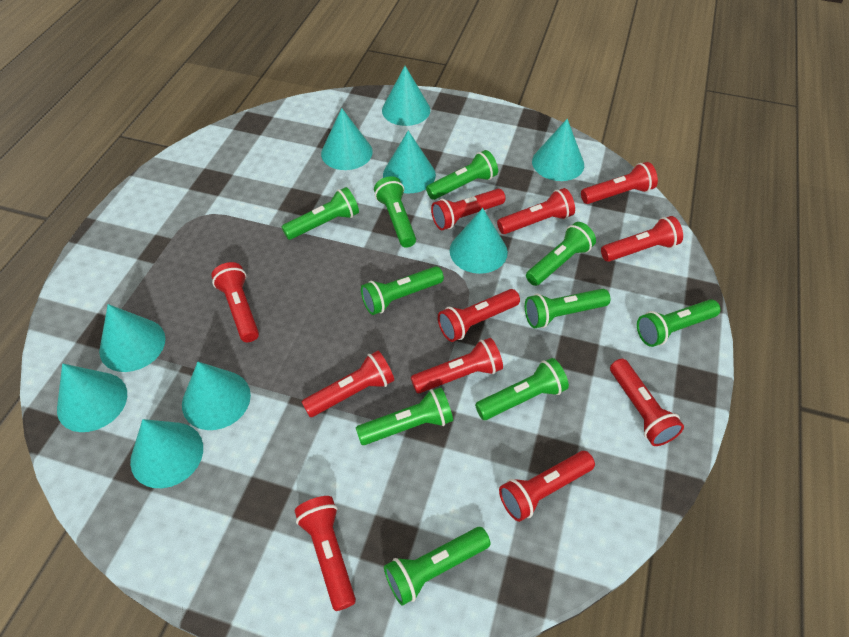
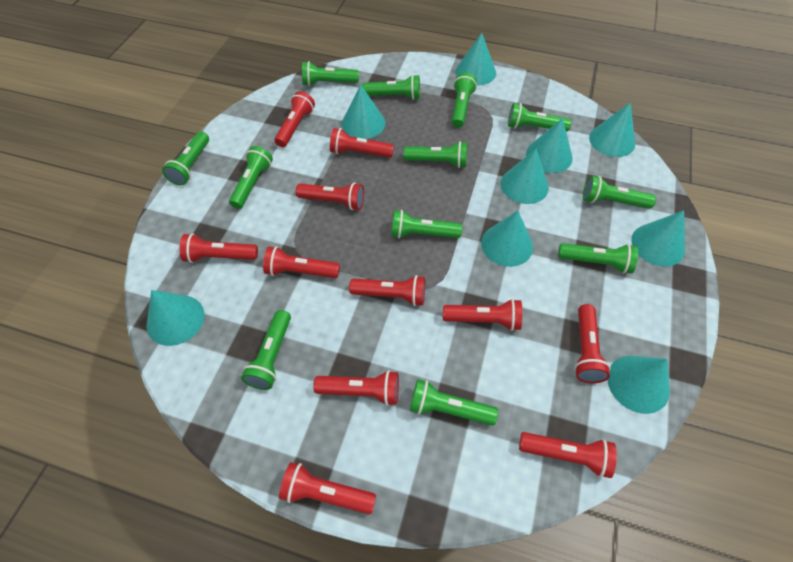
green flashlight: 10 -> 12

